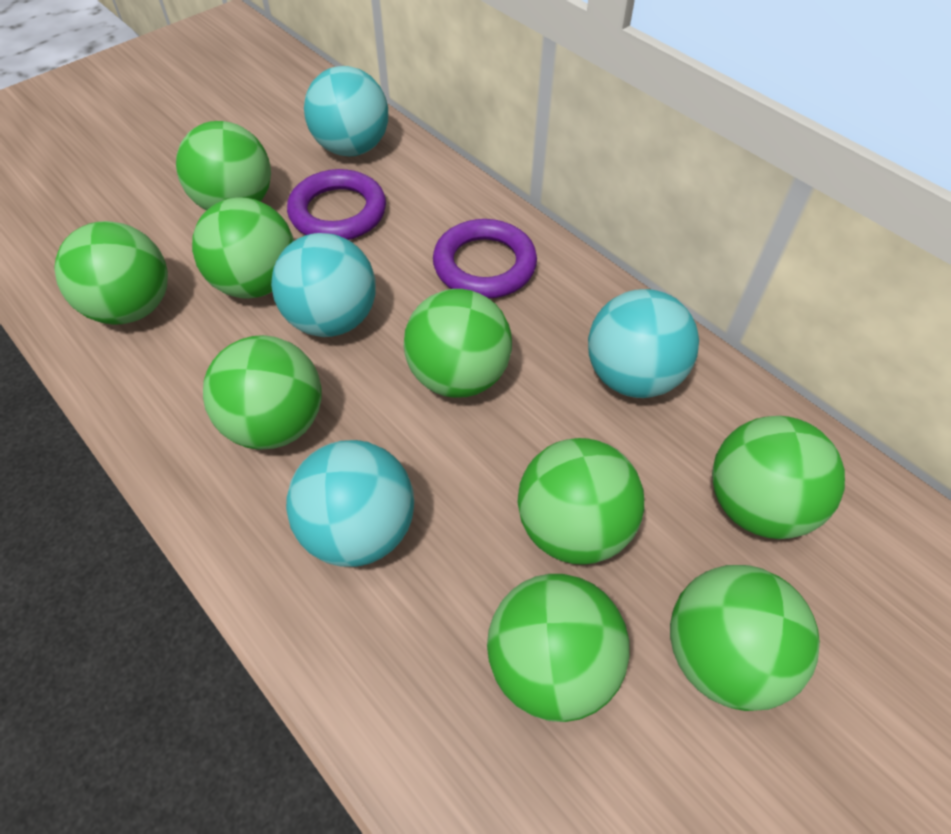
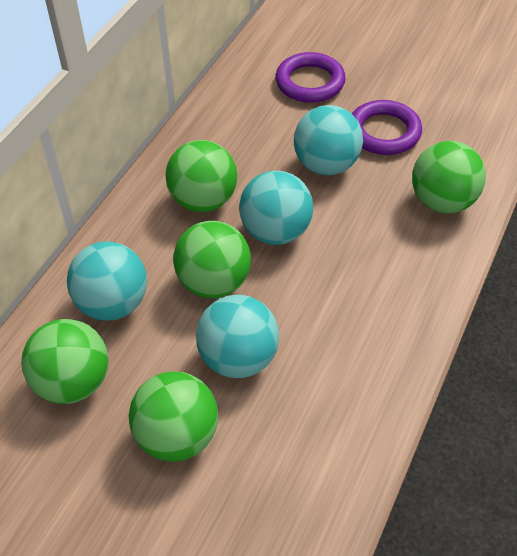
green ball: 9 -> 5

